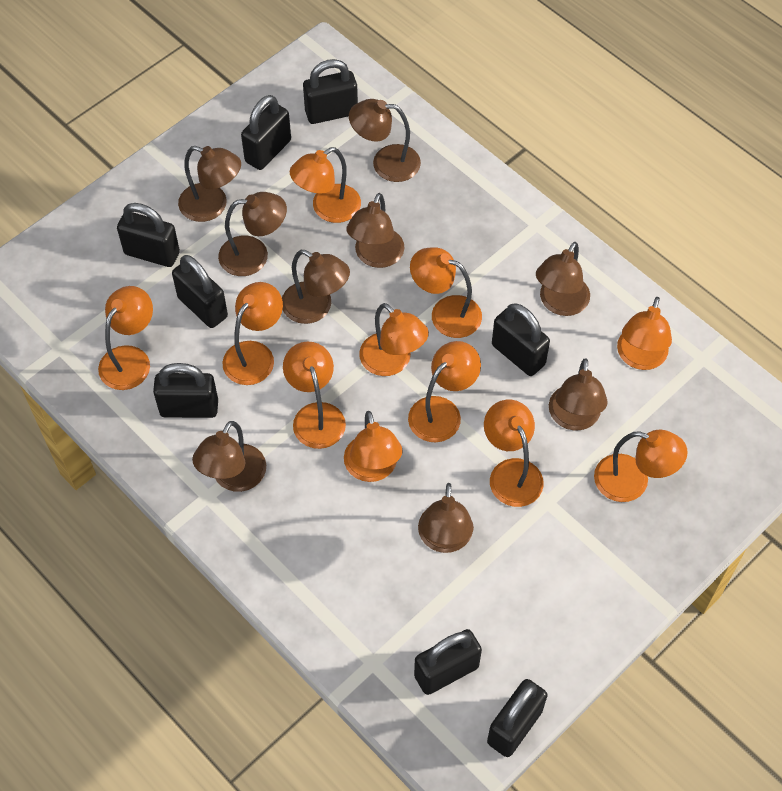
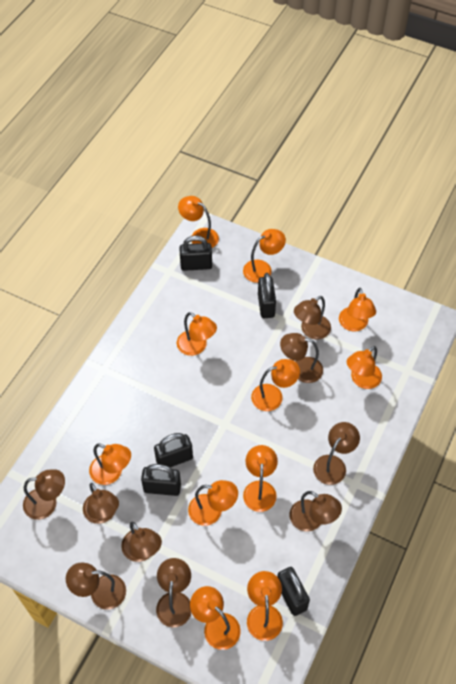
black padlock: 8 -> 5

